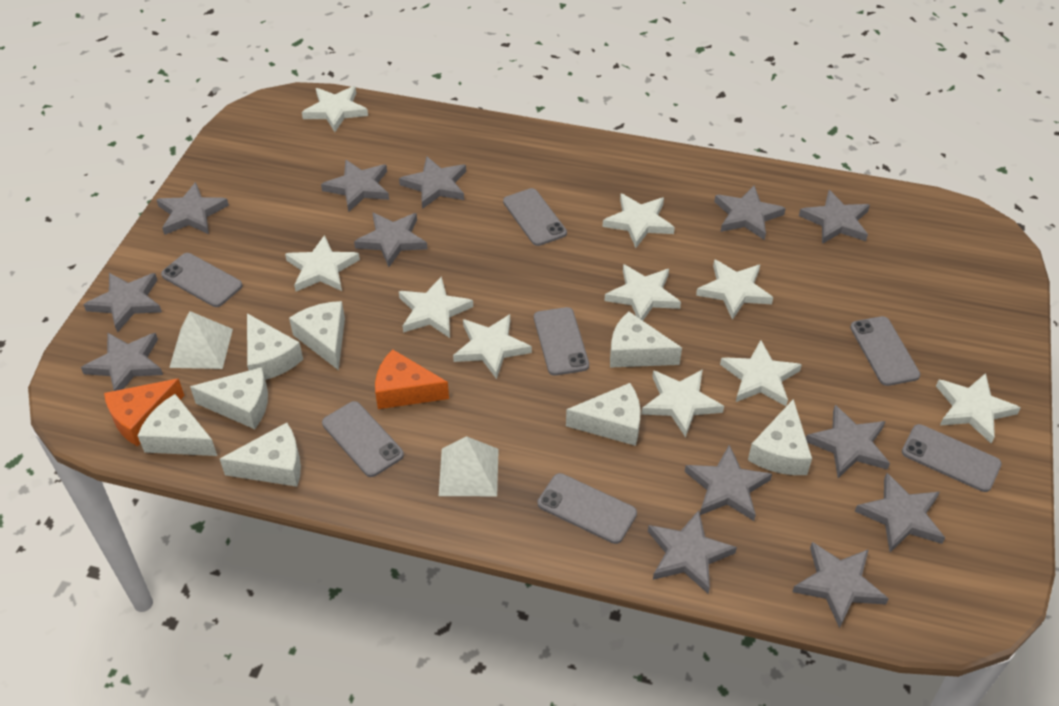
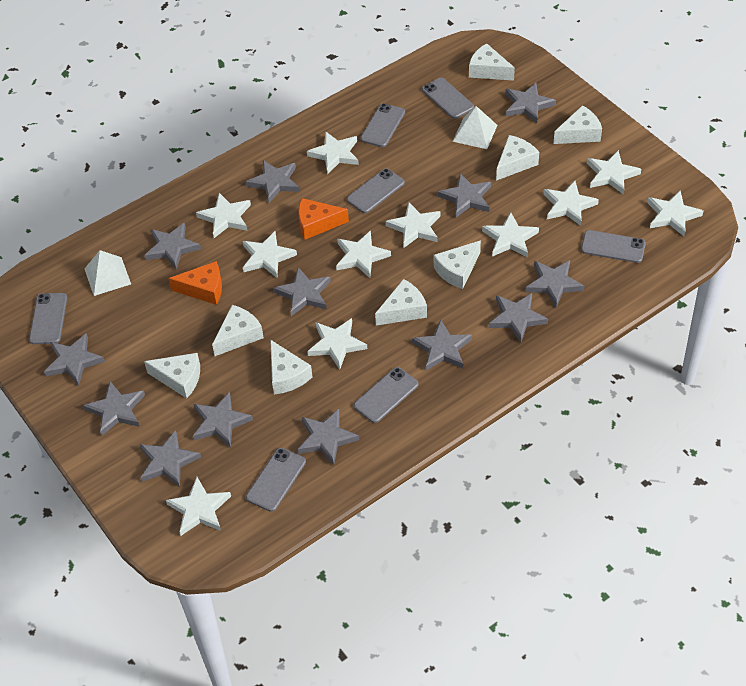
white star: 10 -> 11

